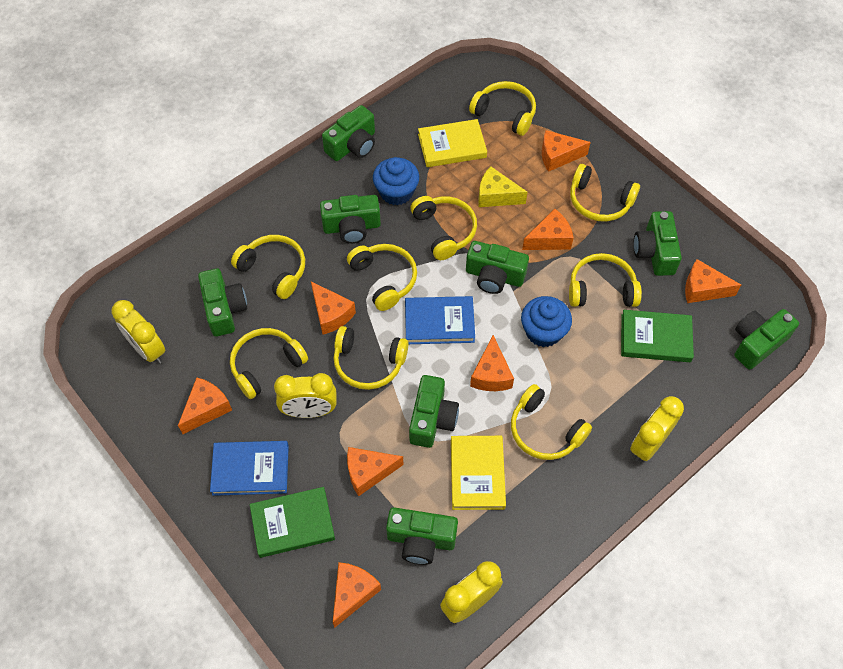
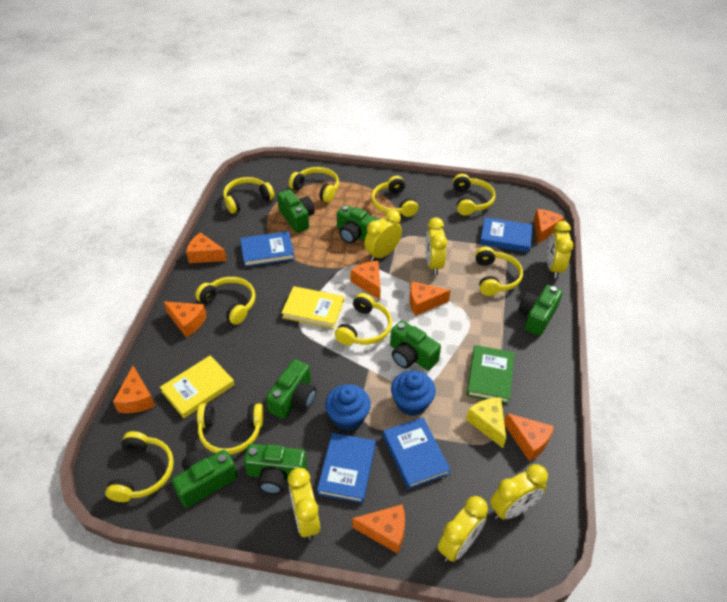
blue book: 2 -> 4
green book: 2 -> 1
green camera: 8 -> 7
yellow clock: 4 -> 6

